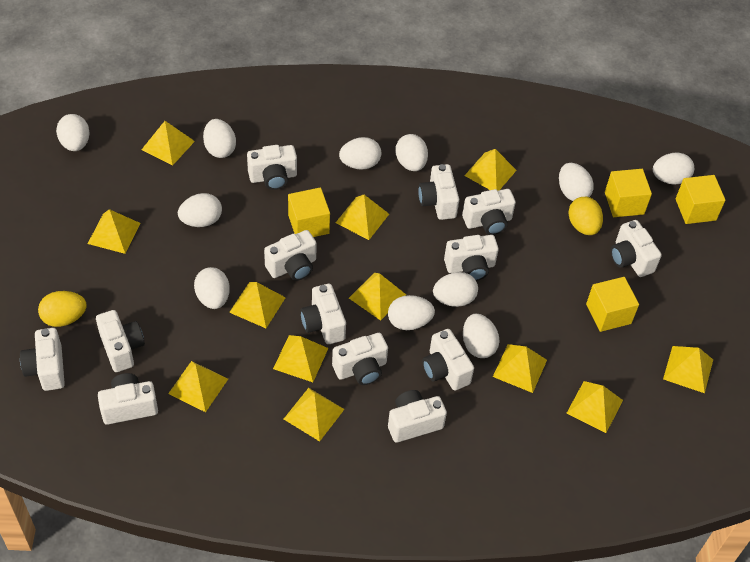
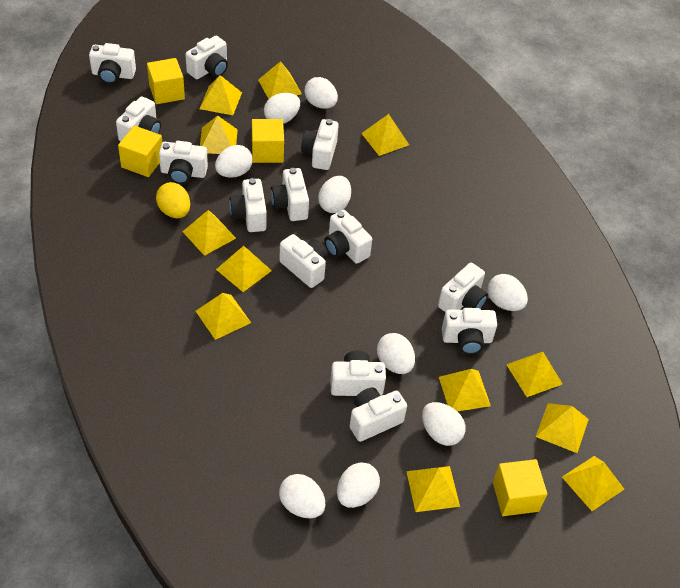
white egg: 11 -> 9
yellow egg: 2 -> 1

